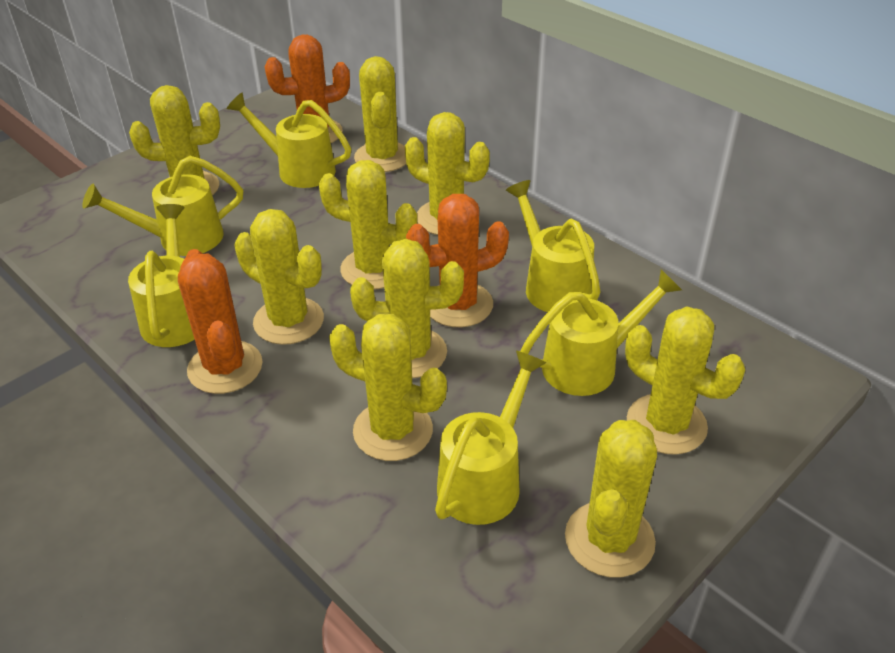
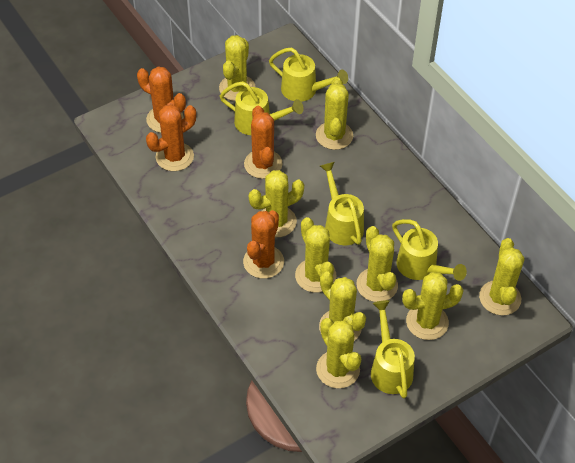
orange cactus: 3 -> 4
yellow watering can: 6 -> 5

